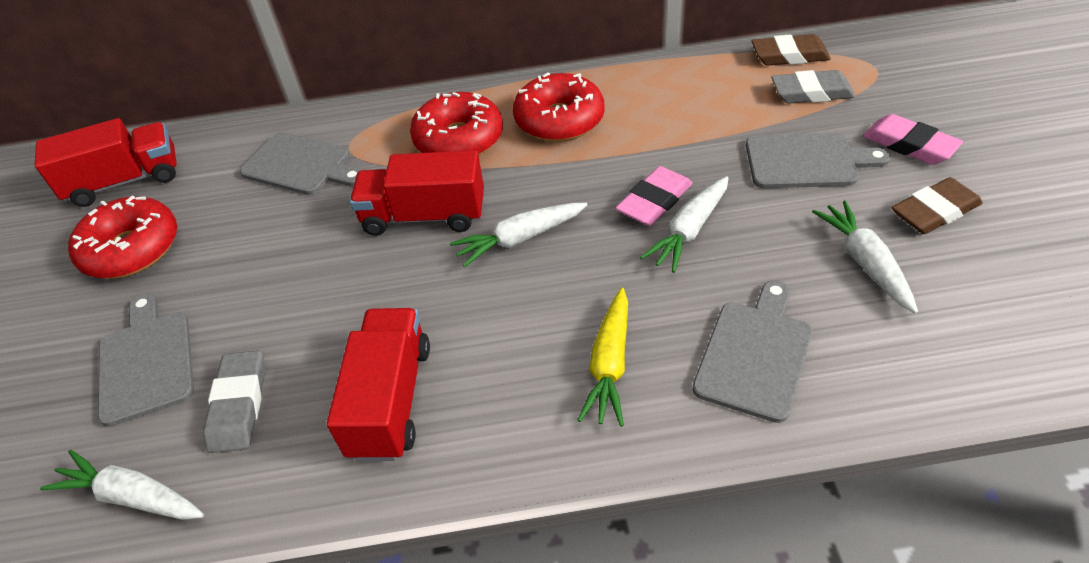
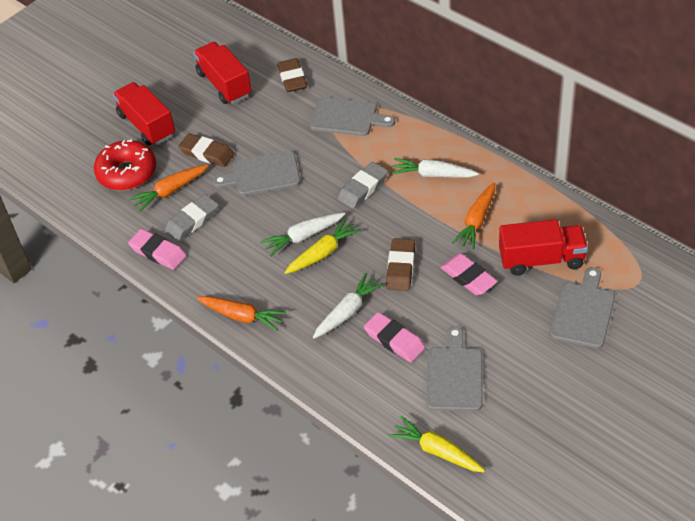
brown eraser: 2 -> 3
orange carrot: 0 -> 3
pink eraser: 2 -> 3
red donut: 3 -> 1
white carrot: 4 -> 3
yellow carrot: 1 -> 2

